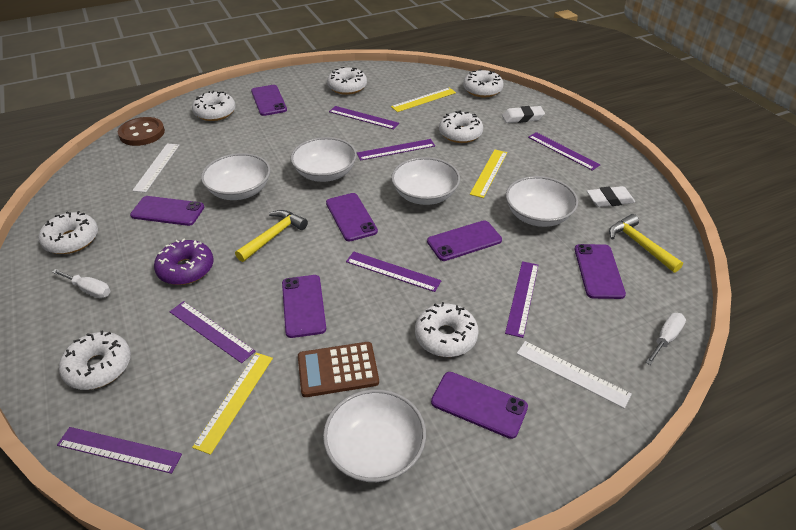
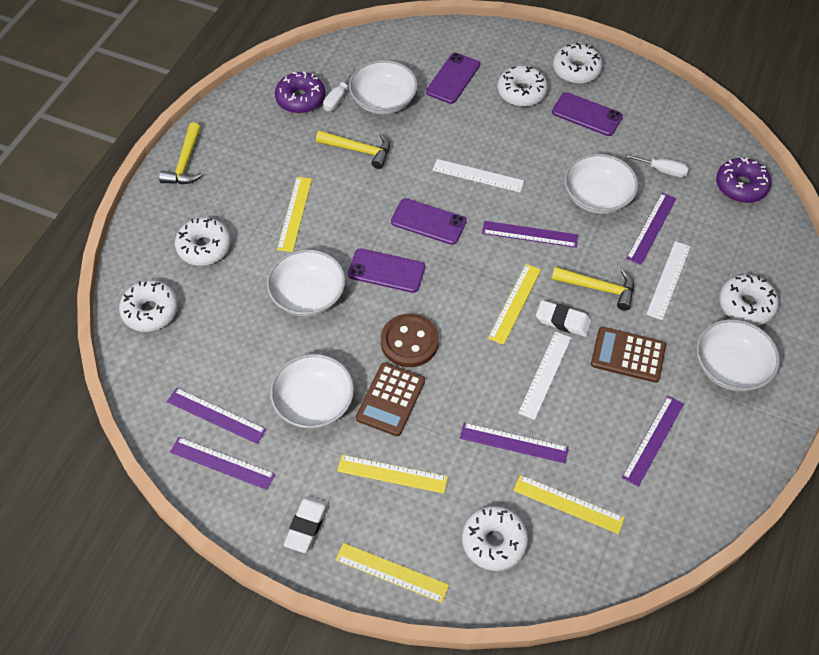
brown calculator: 1 -> 2
purple donut: 1 -> 2
purple phone: 7 -> 4
purple ruler: 7 -> 6
white donut: 7 -> 6
white ruler: 2 -> 3
yellow hammer: 2 -> 3
yellow ruler: 3 -> 5

